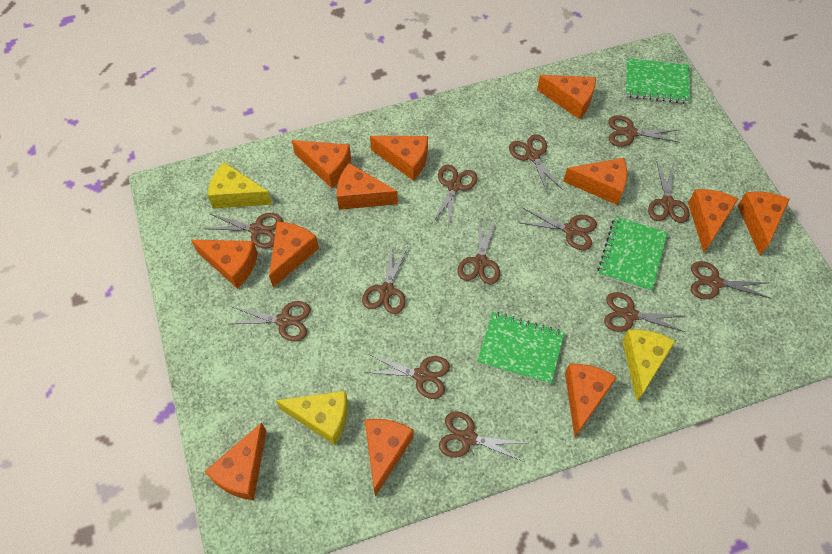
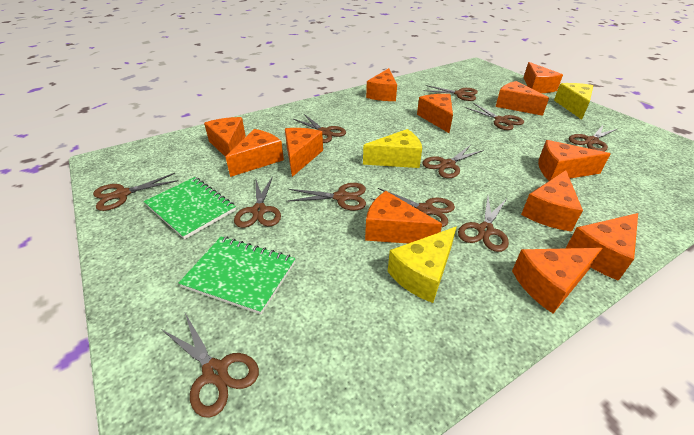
brown scissors: 13 -> 11
green notebook: 3 -> 2

